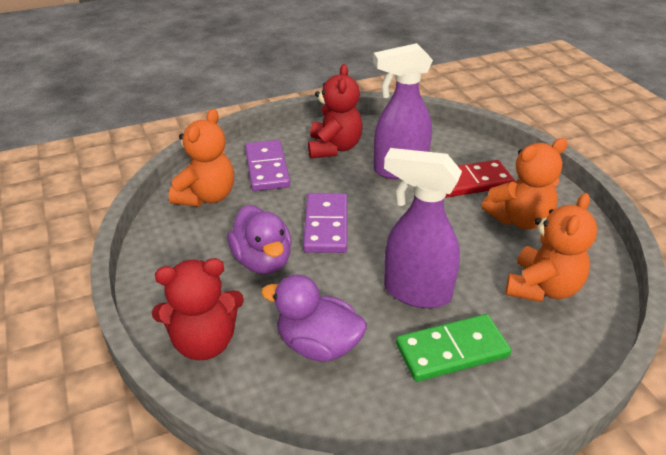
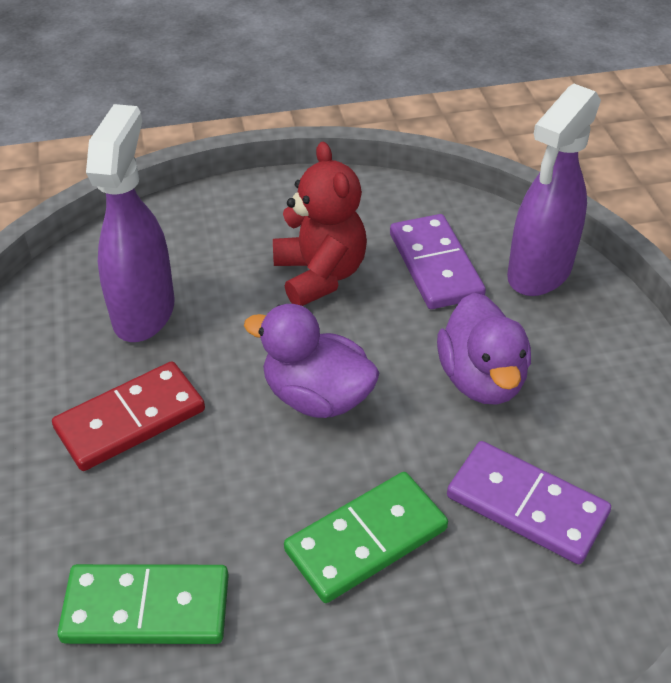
green domino: 1 -> 2
orange teddy bear: 3 -> 0
red teddy bear: 2 -> 1

